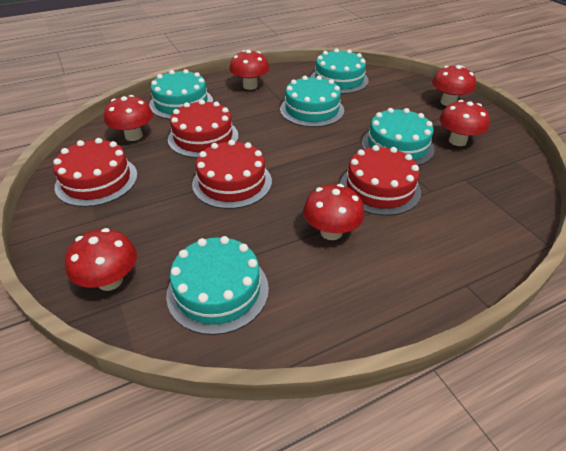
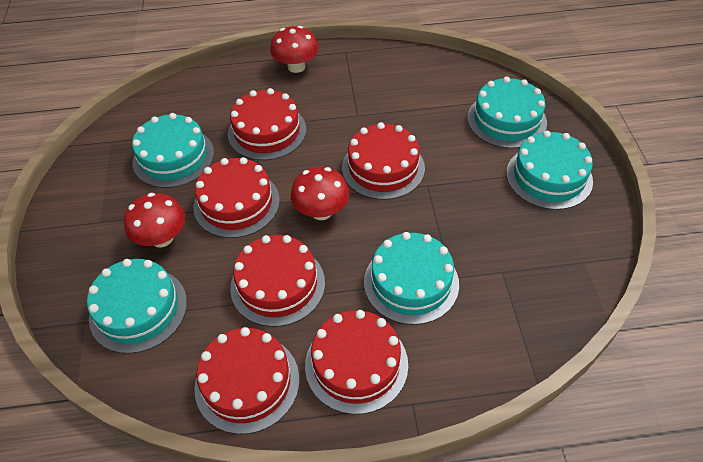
red cake: 4 -> 6
red mushroom: 6 -> 3

